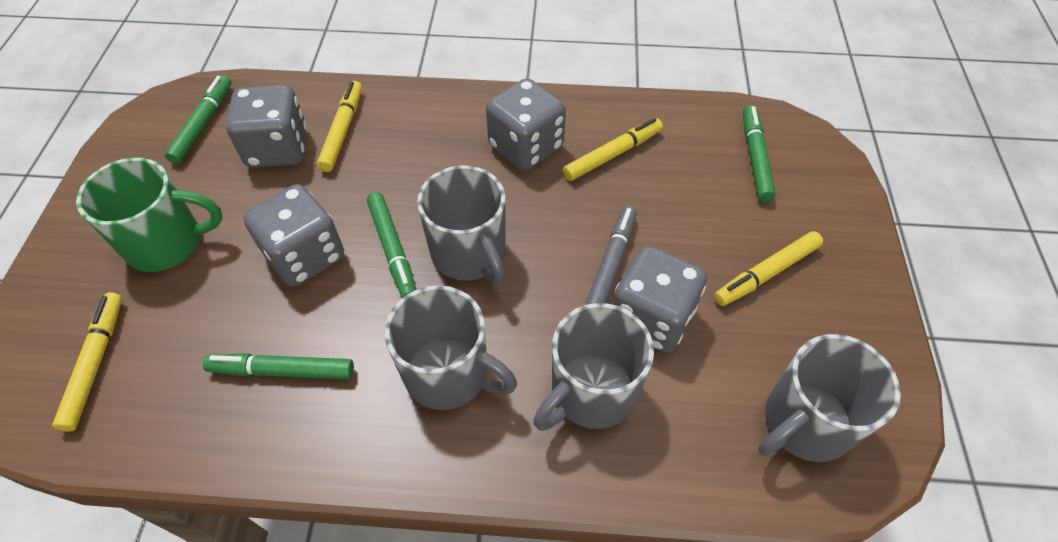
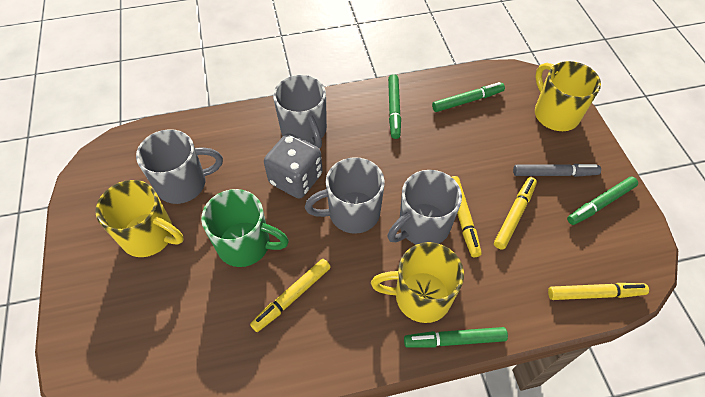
grey dice: 4 -> 1
yellow mug: 0 -> 3

